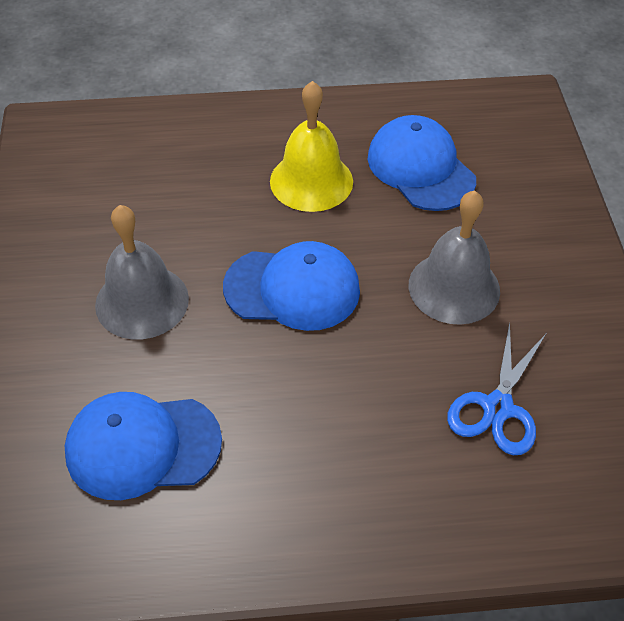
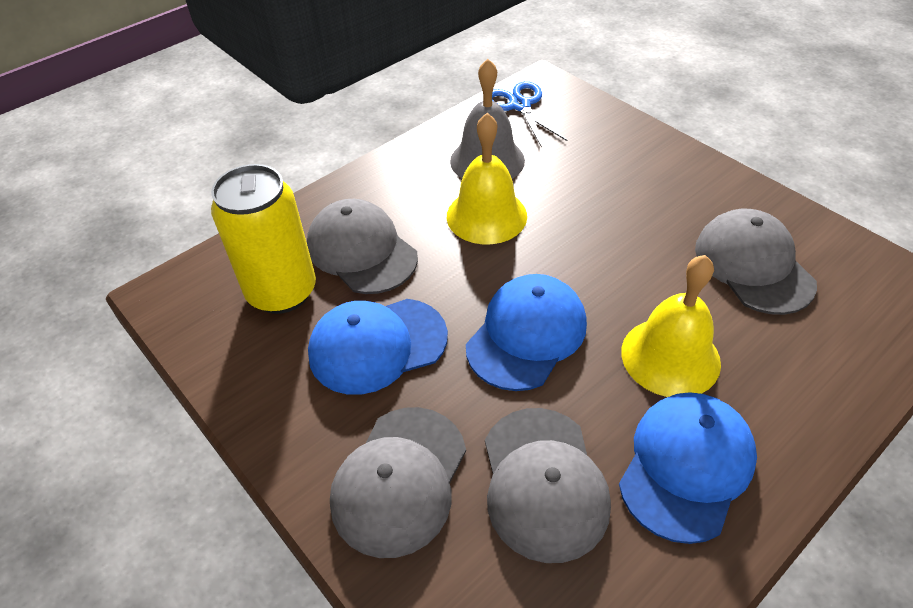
grey bell: 2 -> 1
grey cap: 0 -> 4
yellow bell: 1 -> 2
yellow can: 0 -> 1

